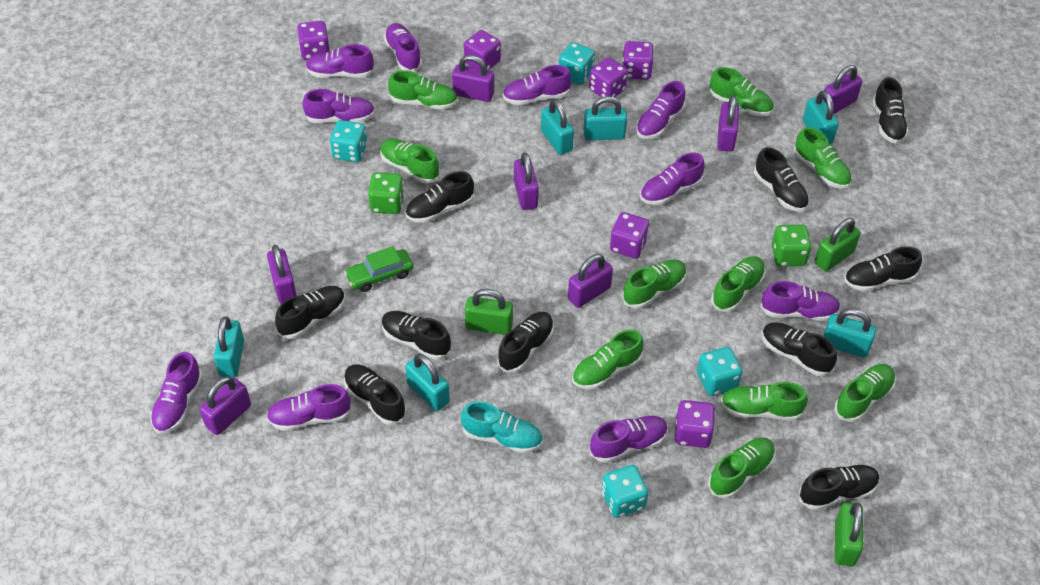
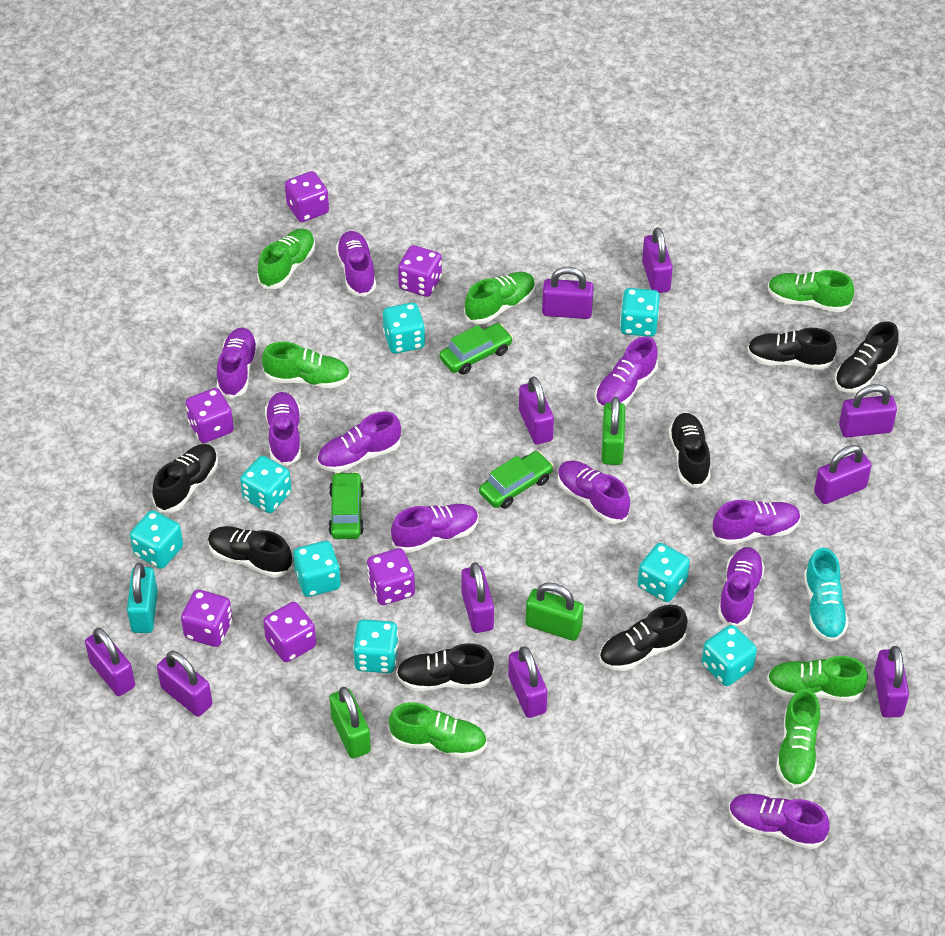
black shoe: 10 -> 7
green car: 1 -> 3
green dice: 2 -> 0
green shoe: 10 -> 7
purple padlock: 7 -> 10
turquoise dice: 4 -> 8
turquoise padlock: 6 -> 1

